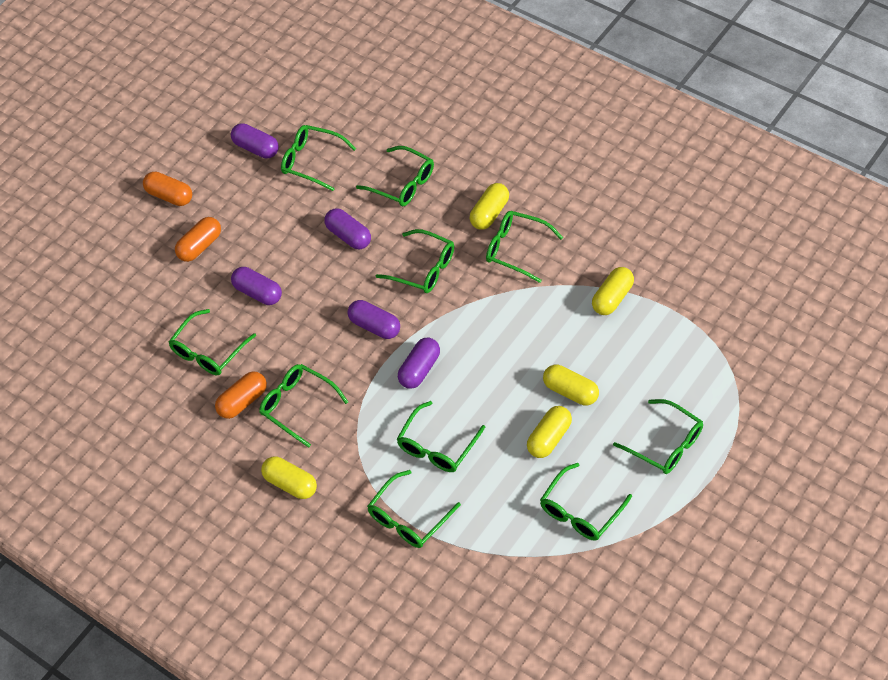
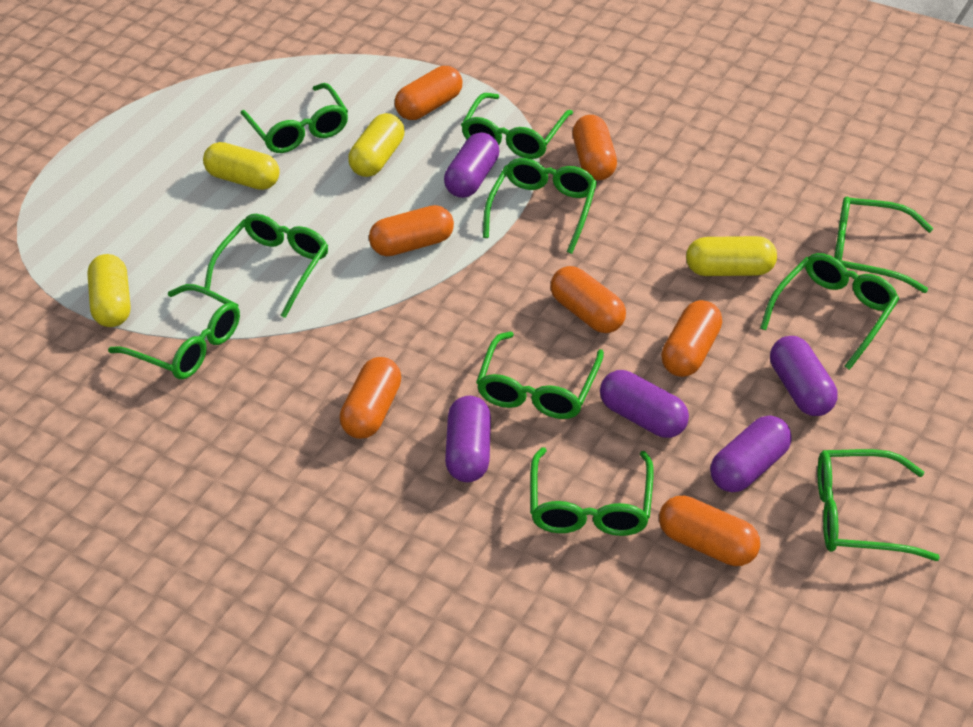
orange capsule: 3 -> 7
yellow capsule: 5 -> 4

